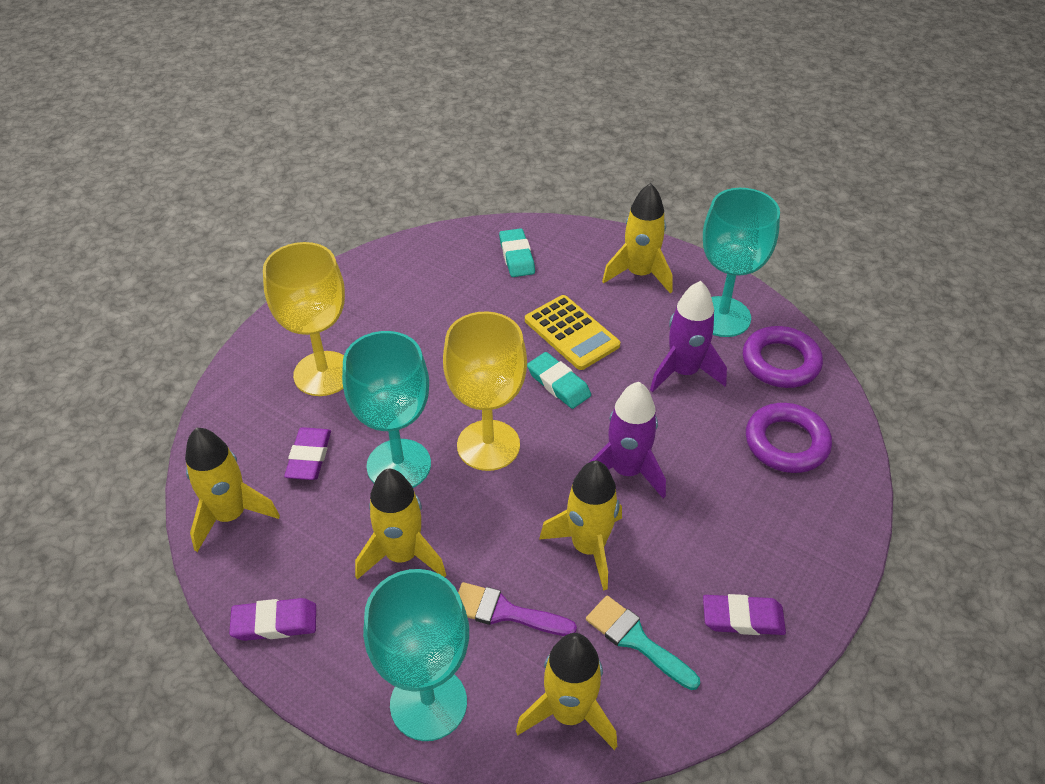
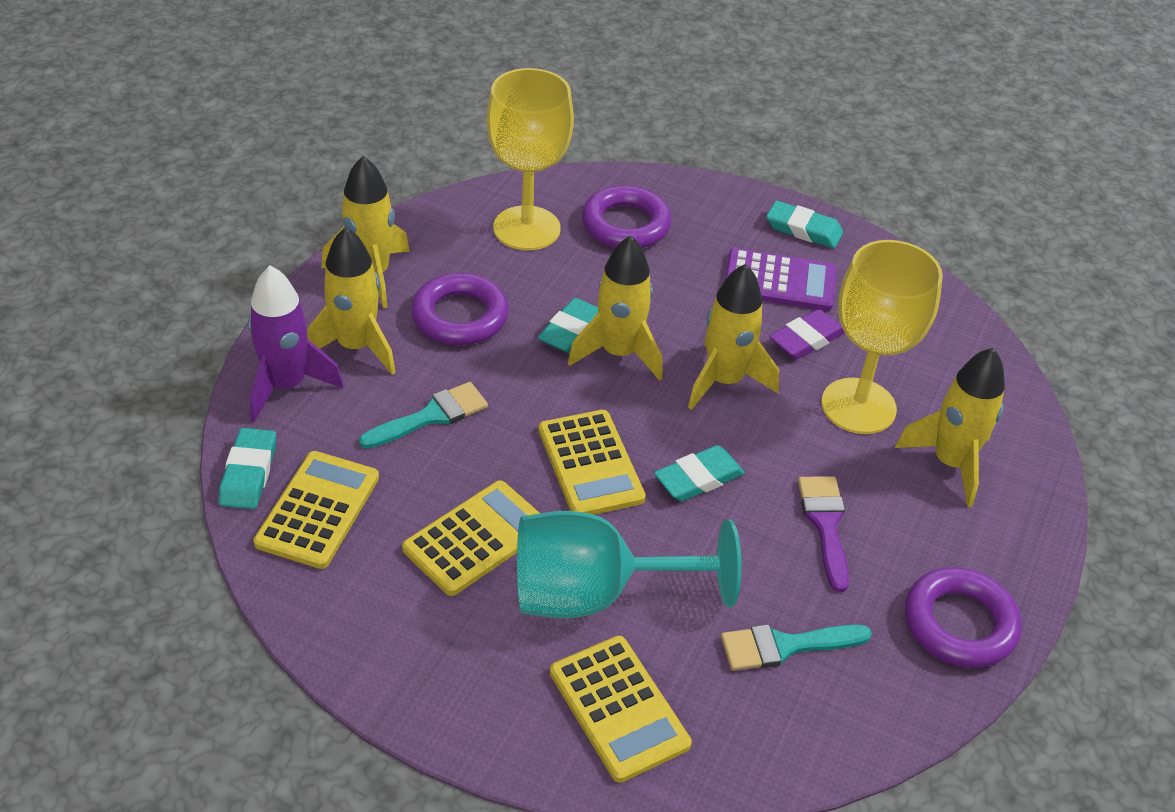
purple calculator: 0 -> 1
purple eraser: 3 -> 1
purple ring: 2 -> 3
purple rocket: 2 -> 1
turquoise brush: 1 -> 2
turquoise eraser: 2 -> 4
turquoise goblet: 3 -> 1
yellow calculator: 1 -> 4

